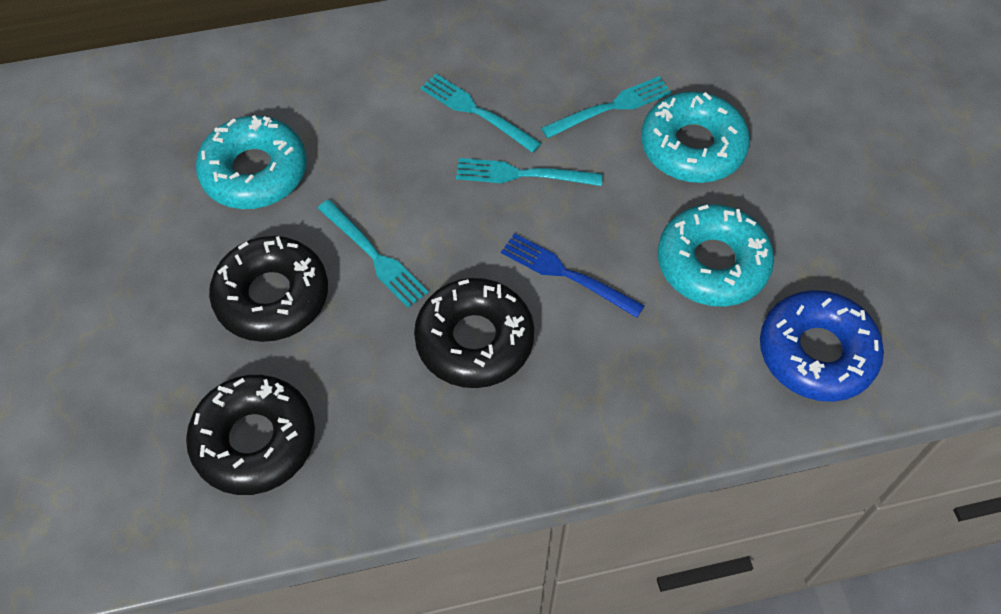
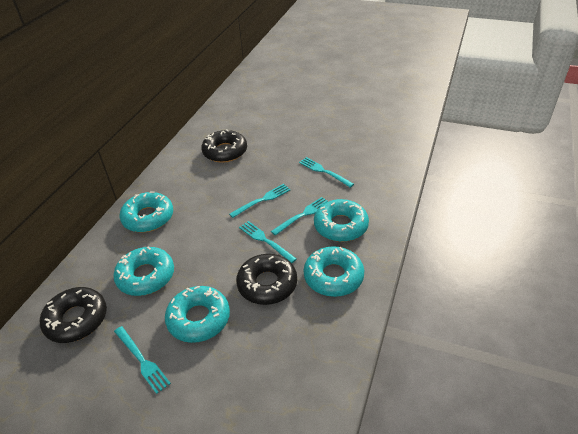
blue donut: 1 -> 0
blue fork: 1 -> 0
turquoise donut: 3 -> 5
turquoise fork: 4 -> 5

